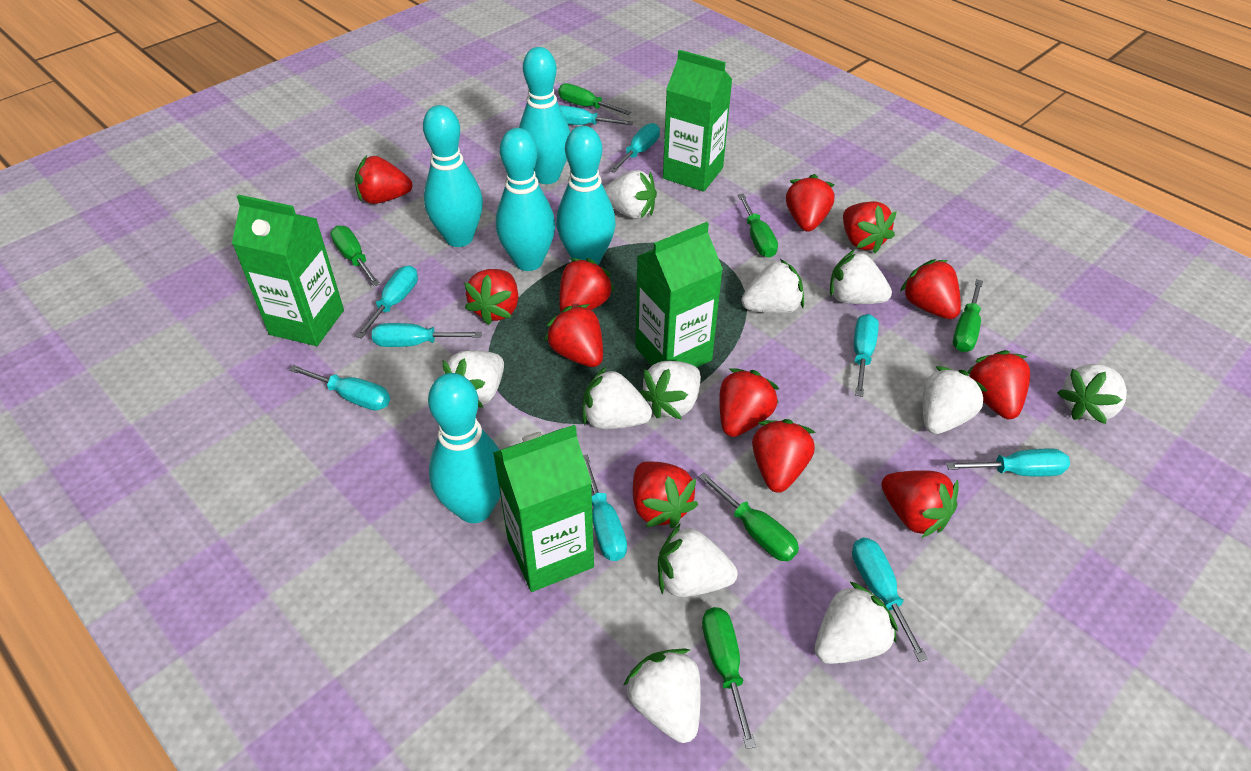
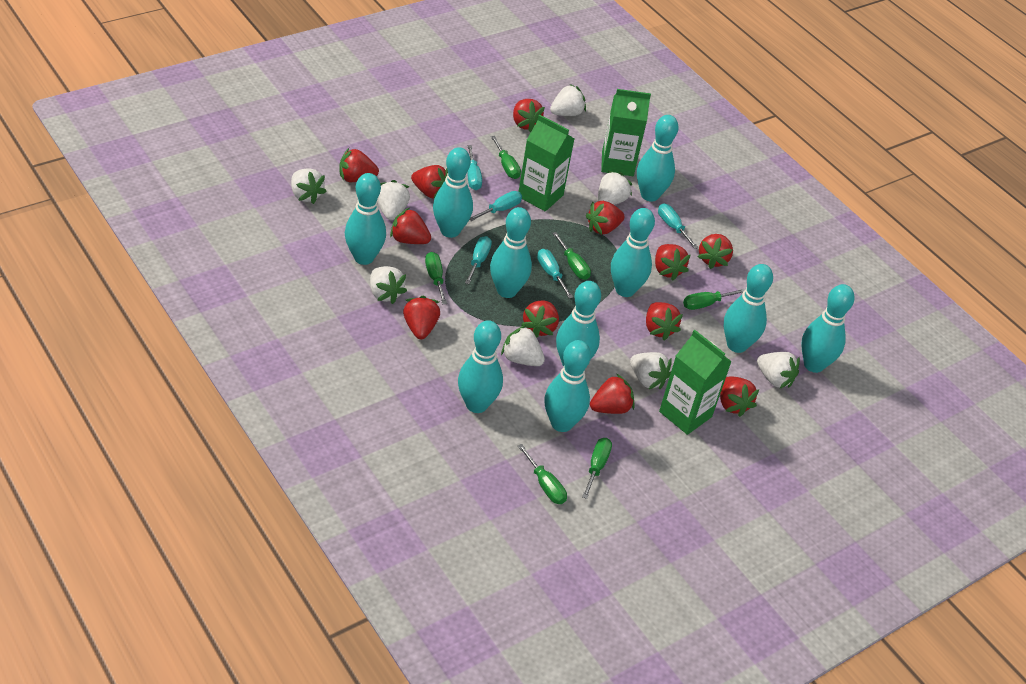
green carton: 4 -> 3
turquoise bowling pin: 5 -> 10
turquoise screwdriver: 9 -> 5
white strawberry: 11 -> 8

